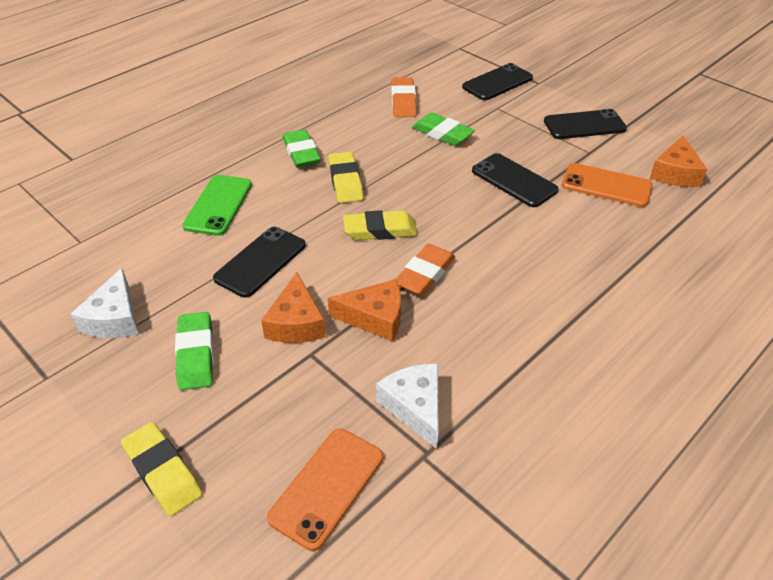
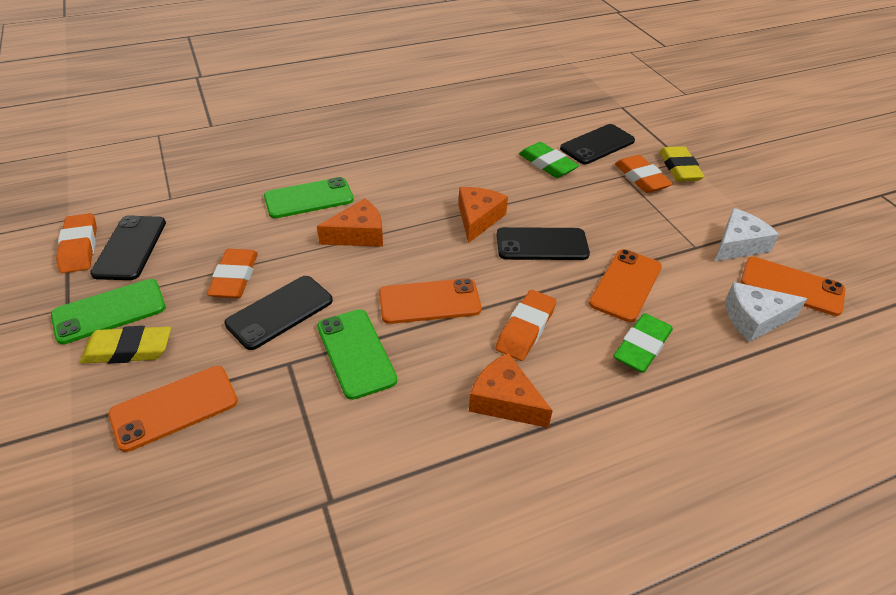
green eraser: 3 -> 2
green phone: 1 -> 3
orange eraser: 2 -> 4
orange phone: 2 -> 4
yellow eraser: 3 -> 2

